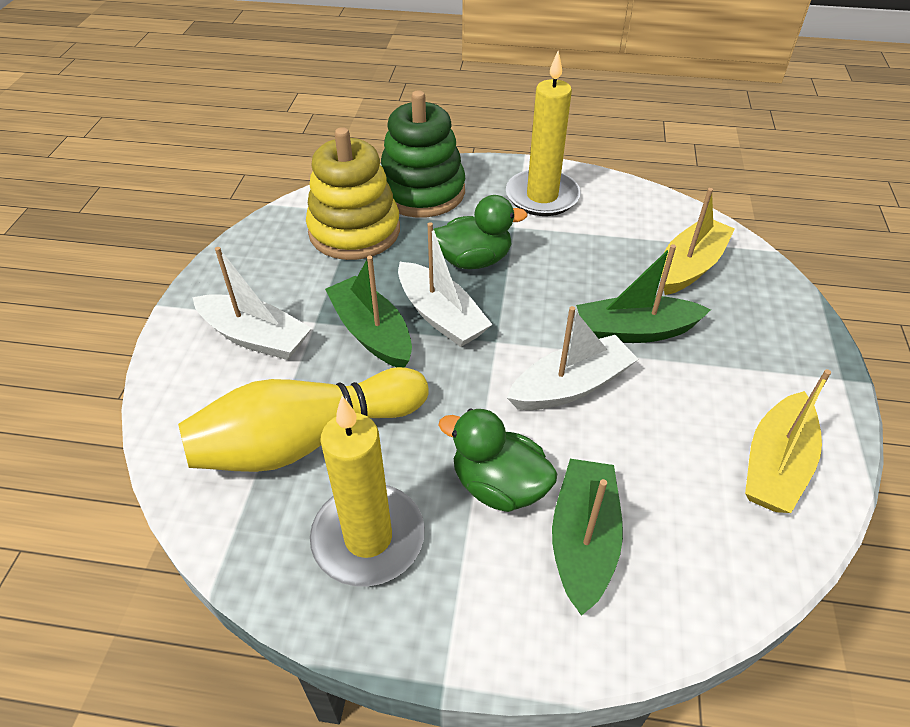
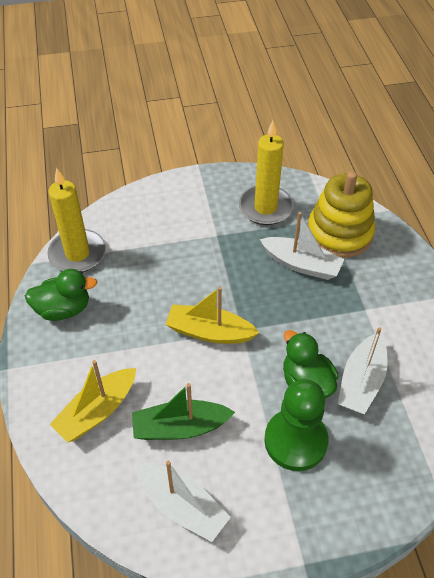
green boat: 3 -> 1
green pawn: 0 -> 1
green stacking toy: 1 -> 0
yellow bowling pin: 1 -> 0

